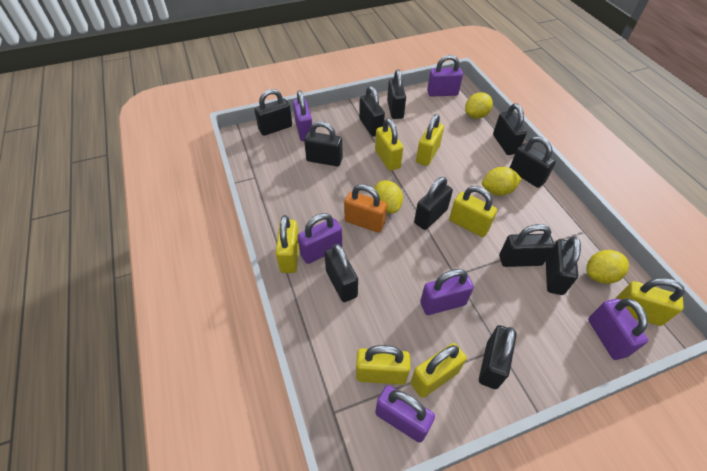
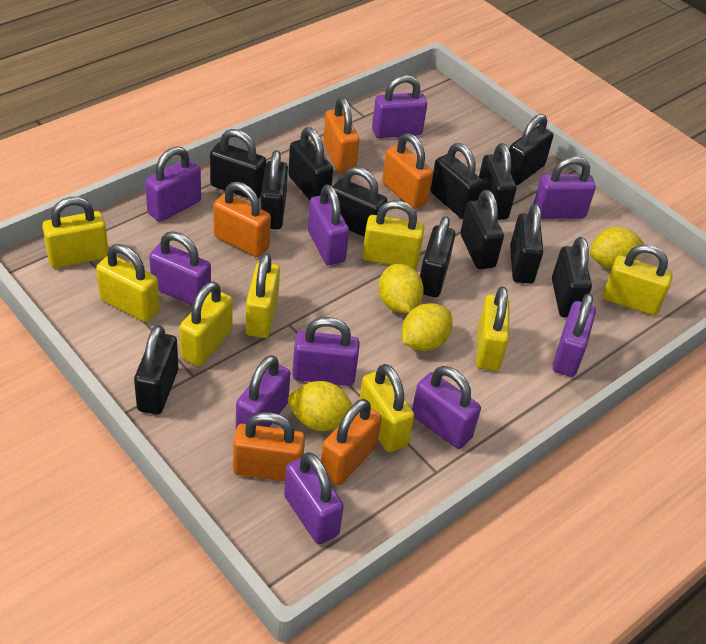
black padlock: 11 -> 12
orange padlock: 1 -> 5
purple padlock: 6 -> 10
yellow padlock: 7 -> 8

